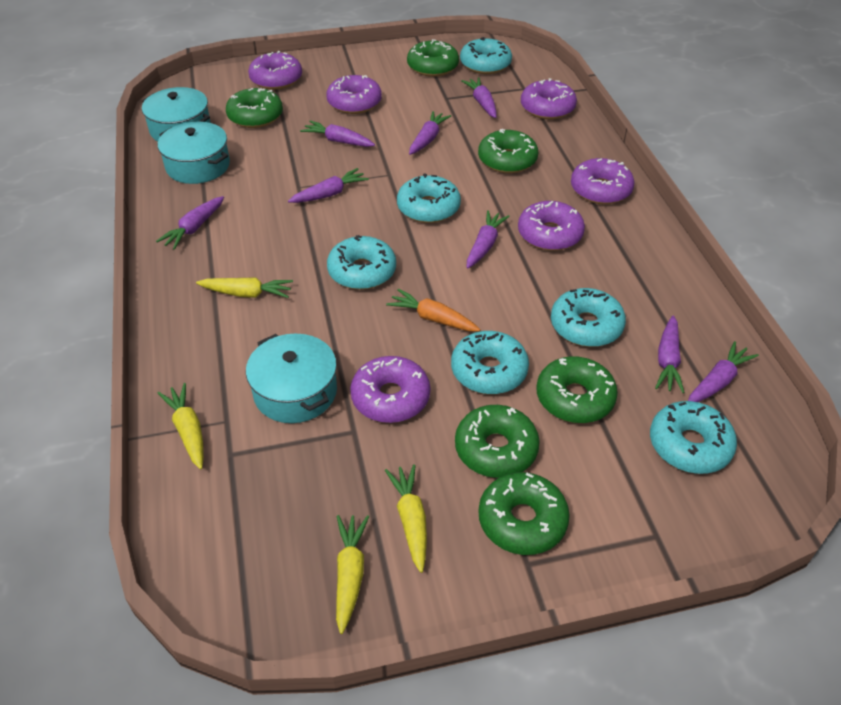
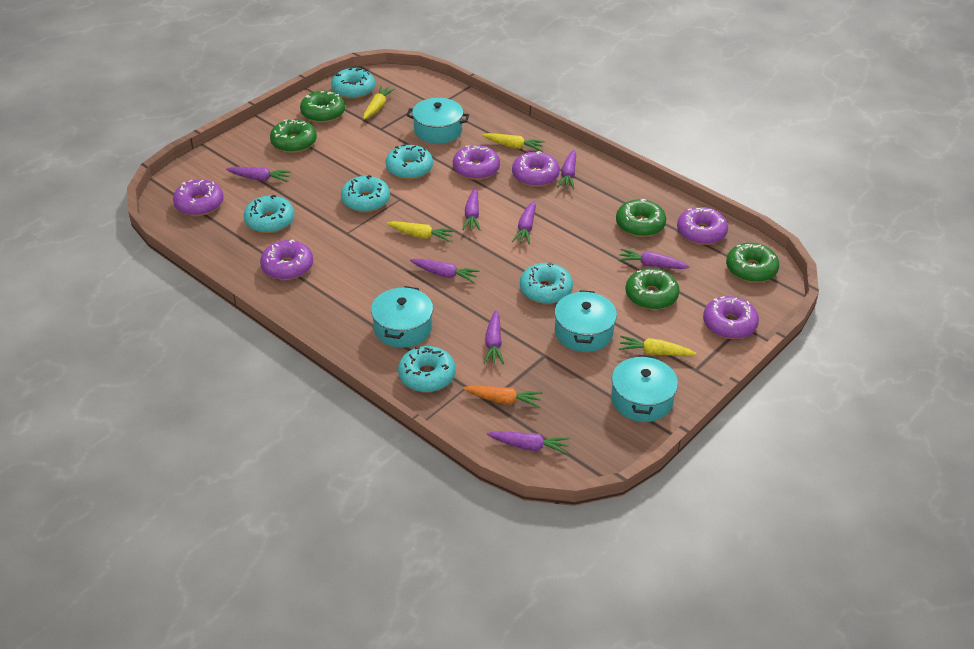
green donut: 6 -> 5
turquoise pot: 3 -> 4

